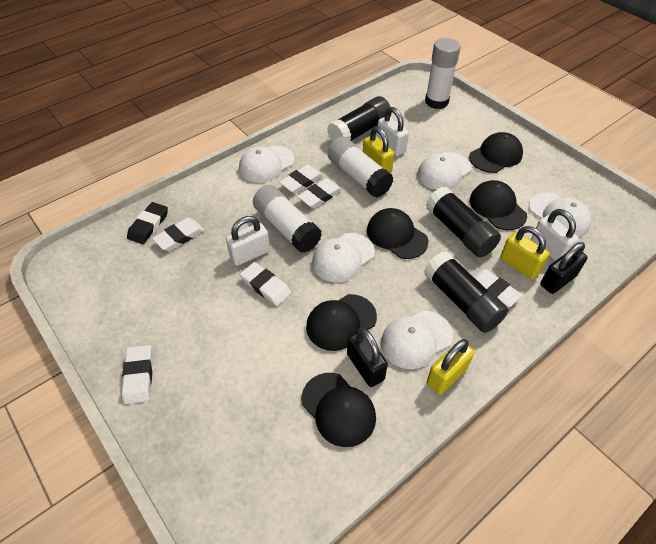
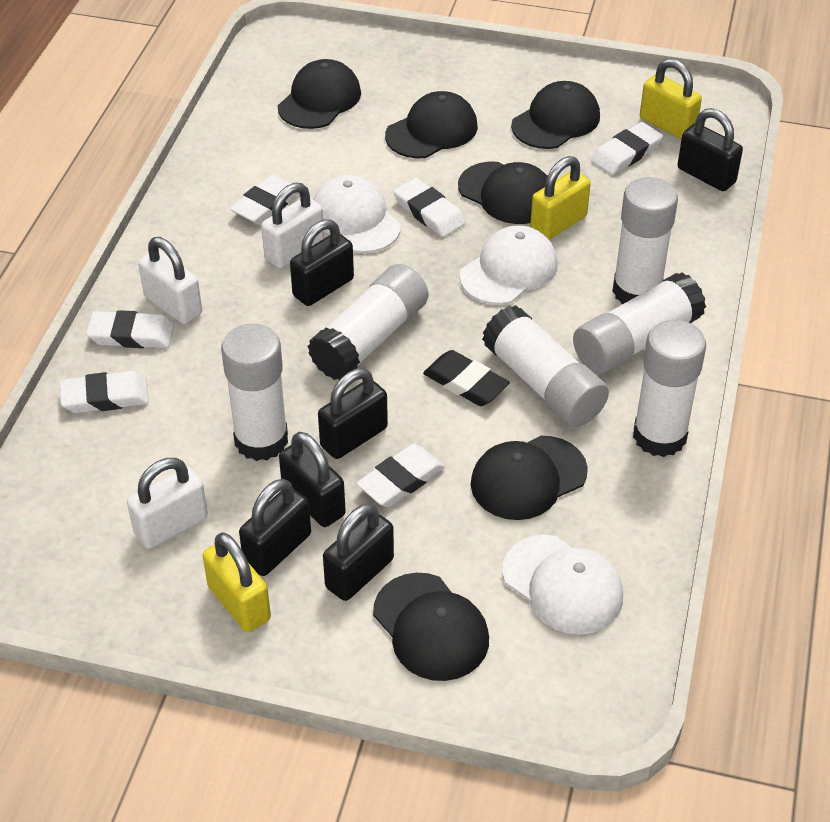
black cap: 5 -> 6
black glue stick: 3 -> 0
black padlock: 2 -> 6
white cap: 5 -> 3
white glue stick: 3 -> 6

